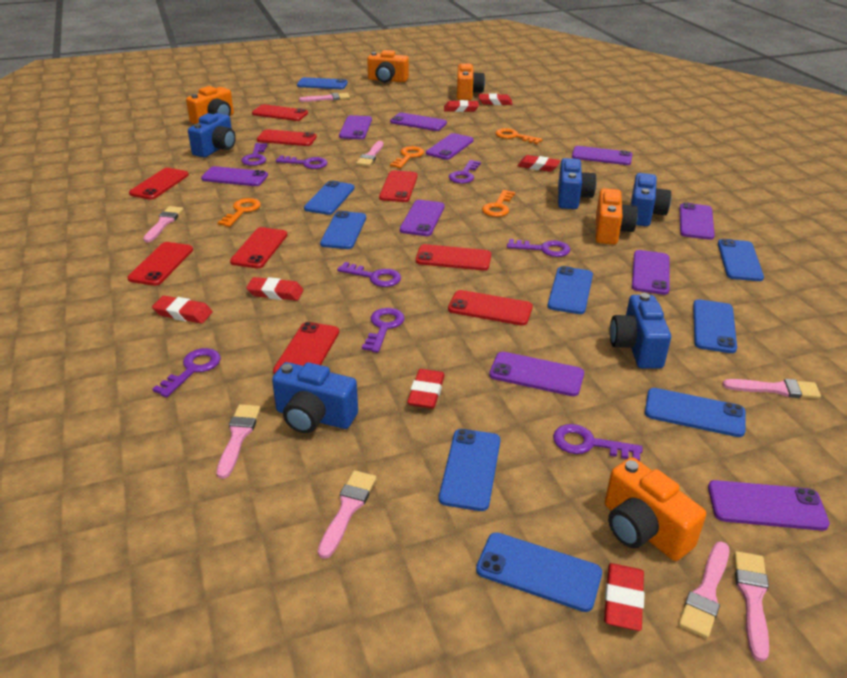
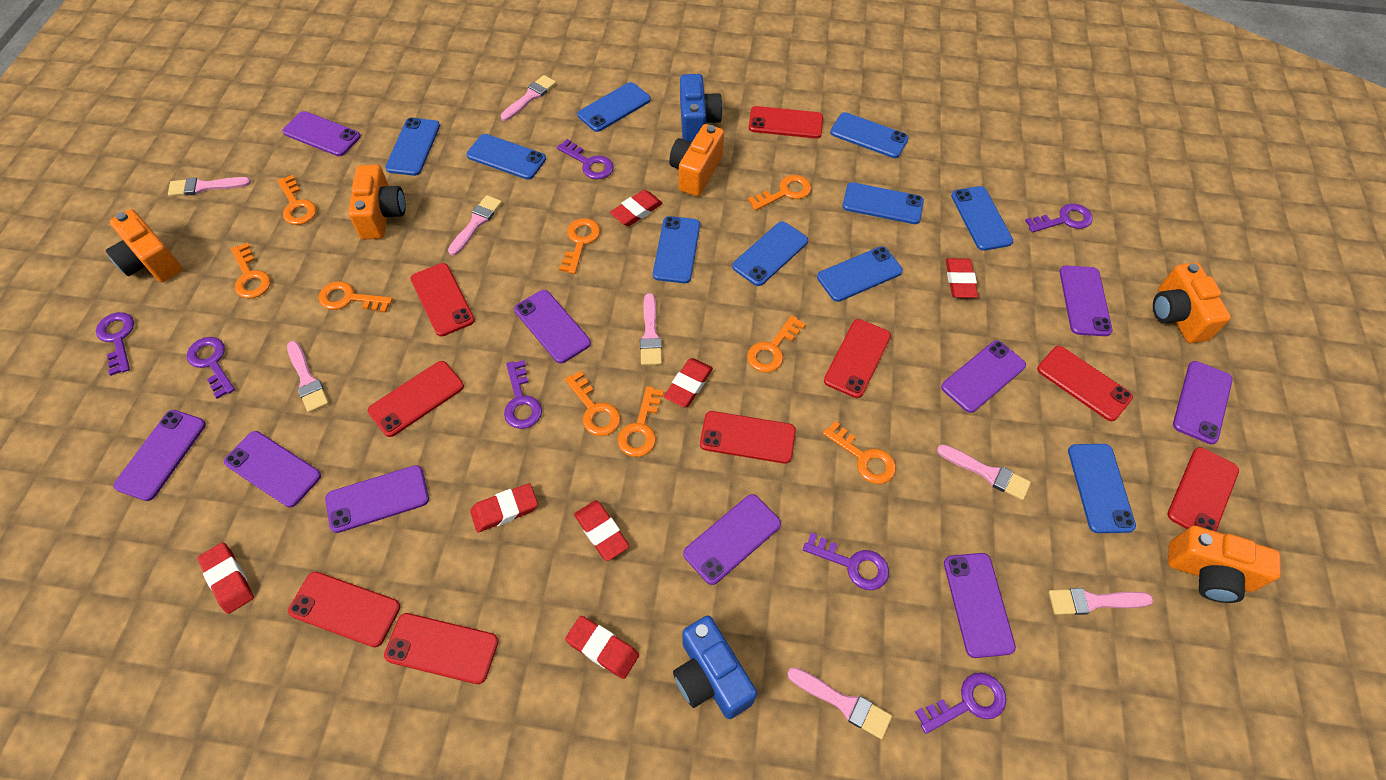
blue camera: 5 -> 2
blue phone: 9 -> 10
orange key: 4 -> 9
purple key: 8 -> 7

